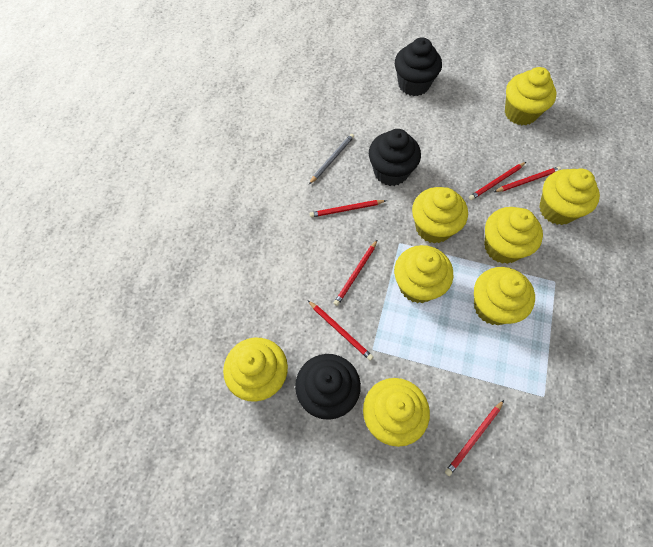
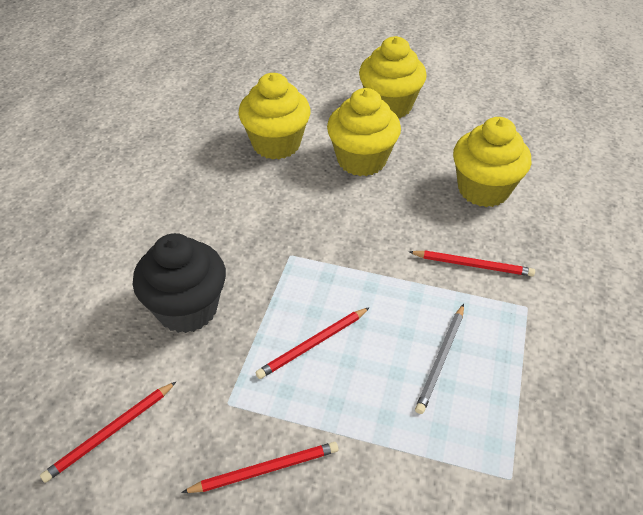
black cupcake: 3 -> 1
red pencil: 6 -> 4
yellow cupcake: 8 -> 4

